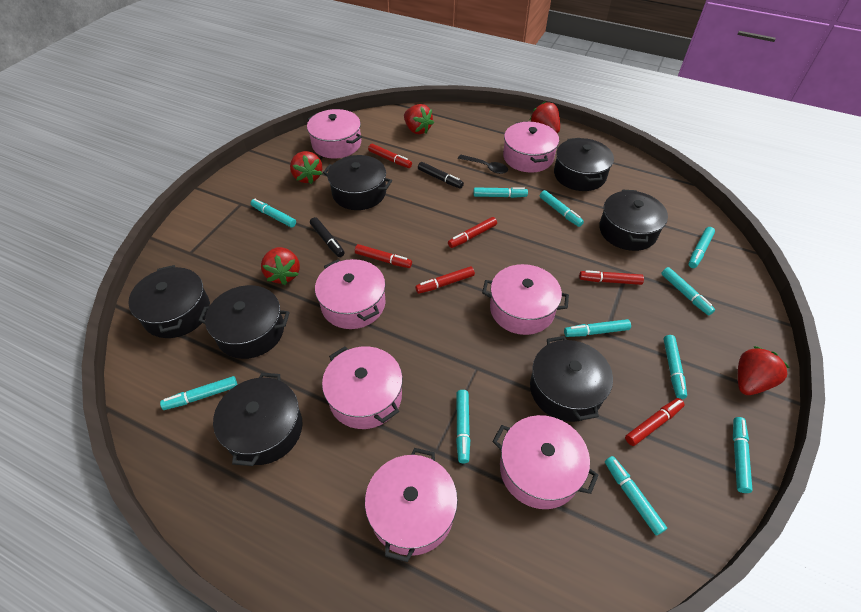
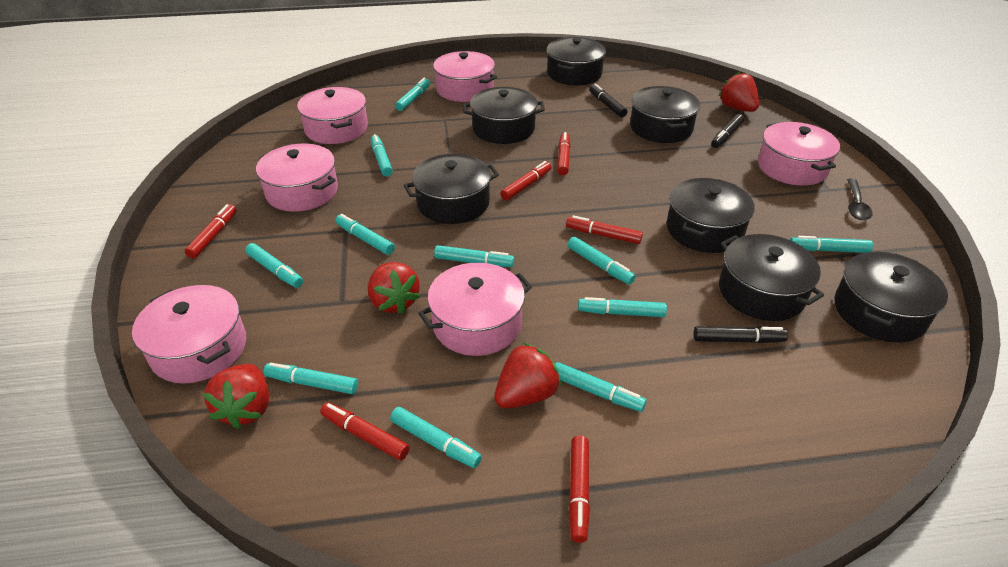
black marker: 2 -> 3
pink pot: 7 -> 6
red strawberry: 5 -> 4

